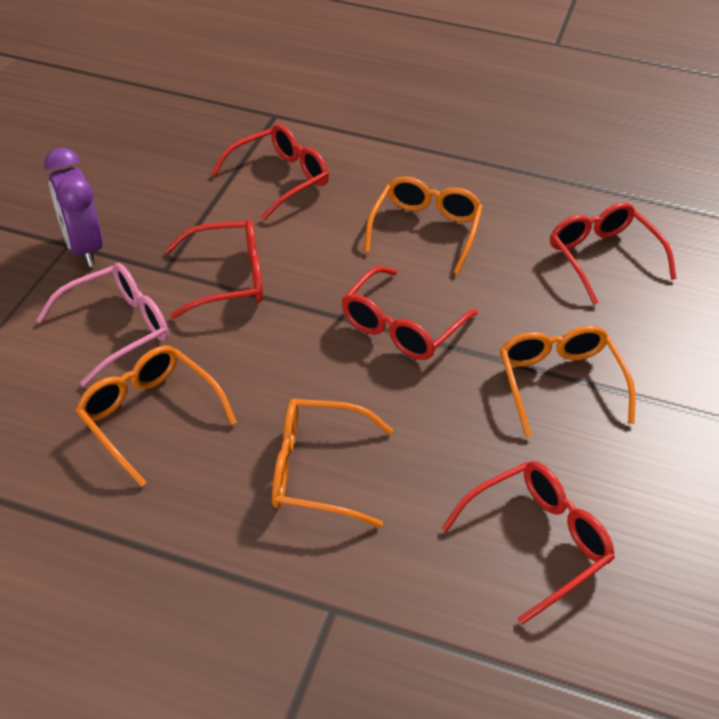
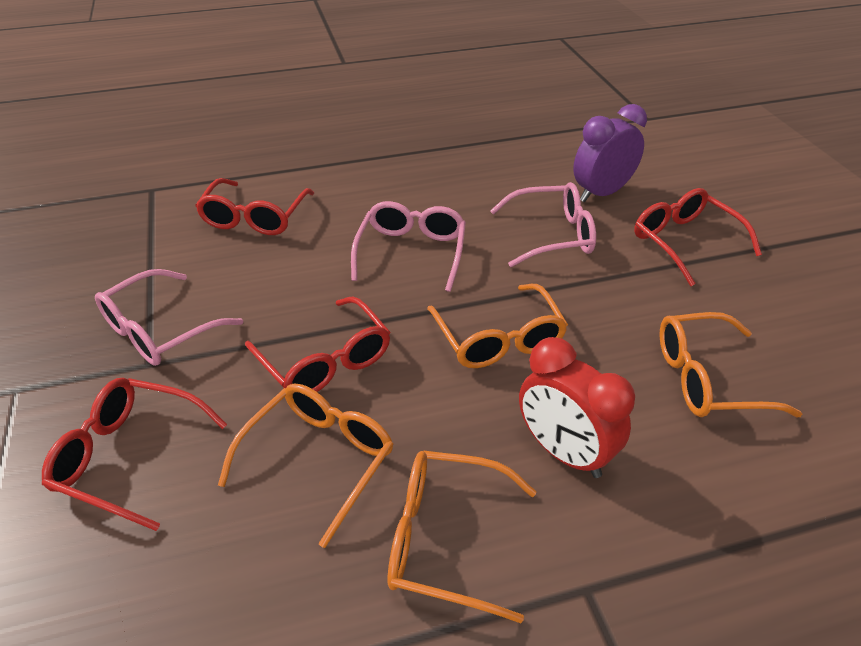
pink glasses: 1 -> 3
red clock: 0 -> 1
red glasses: 5 -> 4

